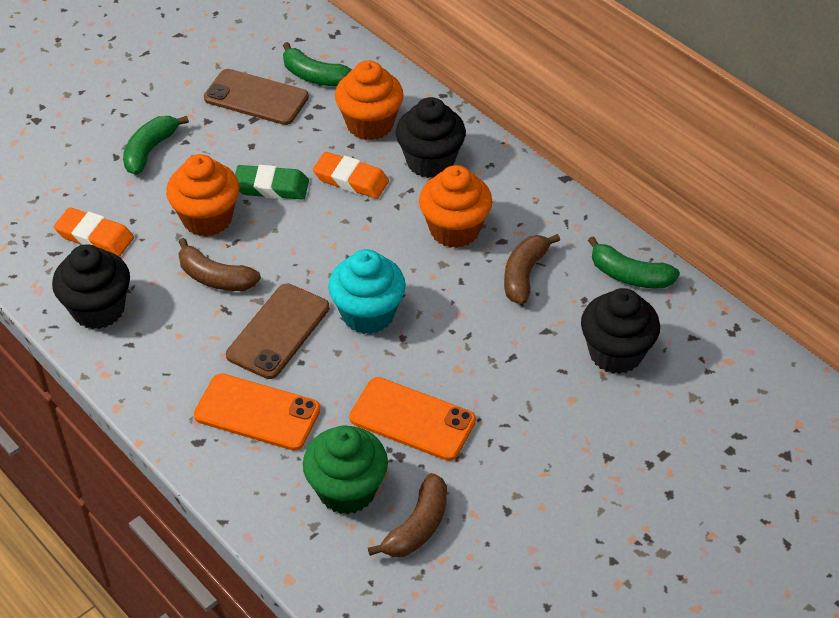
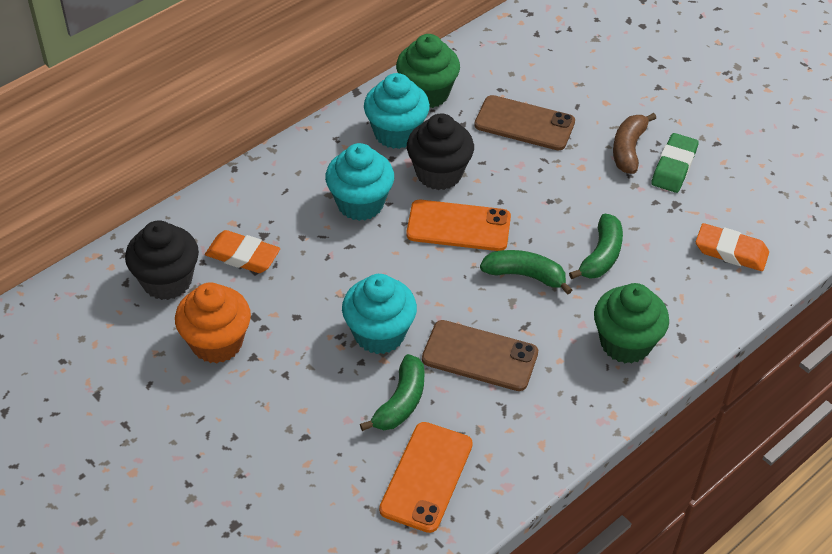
black cupcake: 3 -> 2
brown banana: 3 -> 1
green cupcake: 1 -> 2
orange cupcake: 3 -> 1
turquoise cupcake: 1 -> 3

